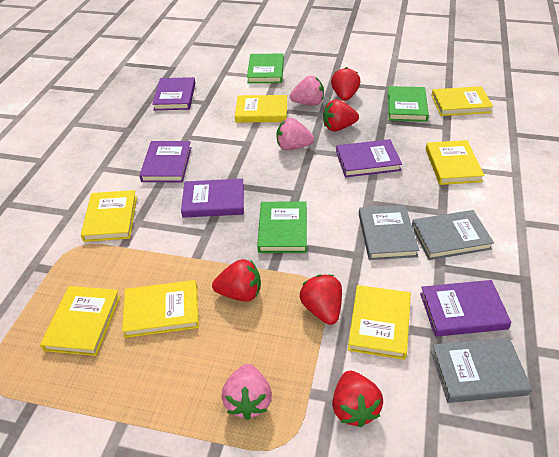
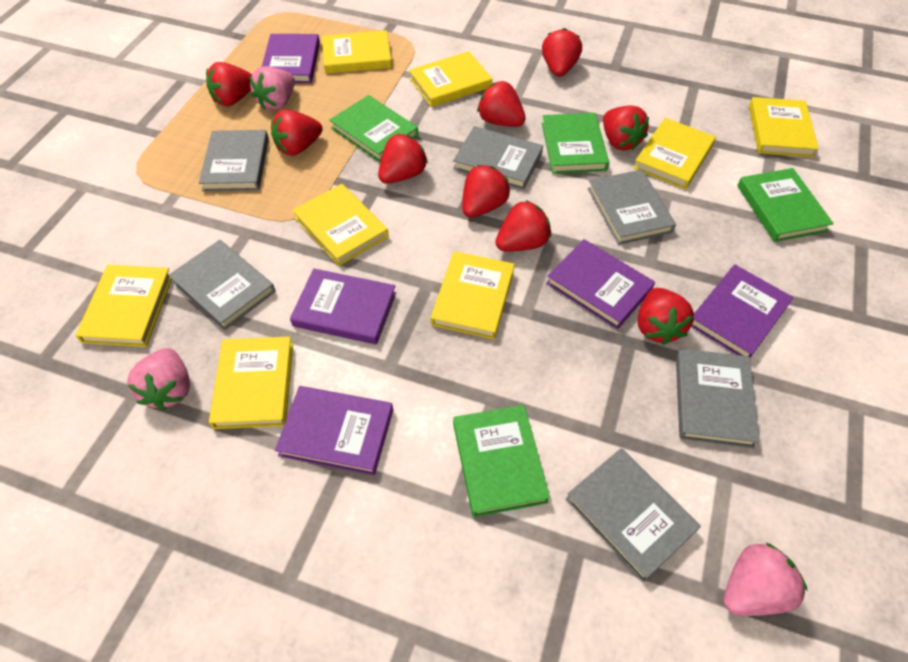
green book: 3 -> 4
grey book: 3 -> 6
red strawberry: 5 -> 9
yellow book: 7 -> 8

